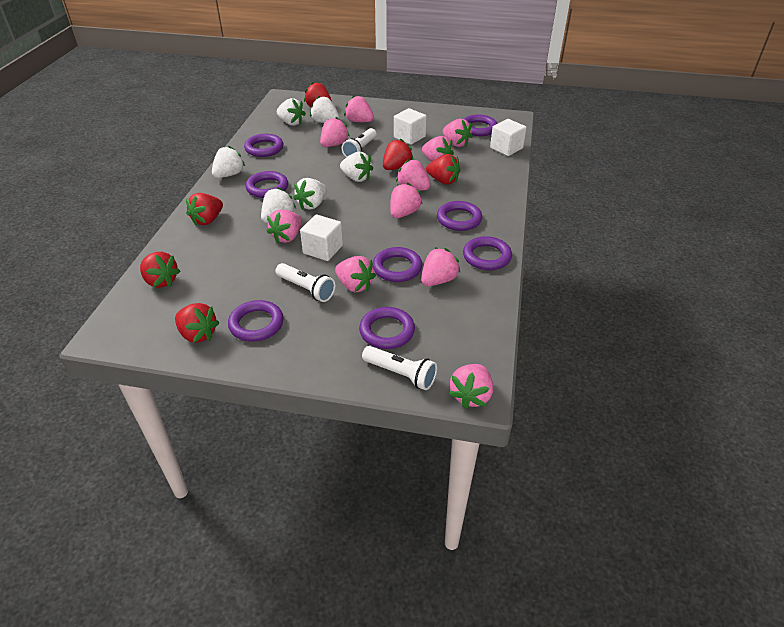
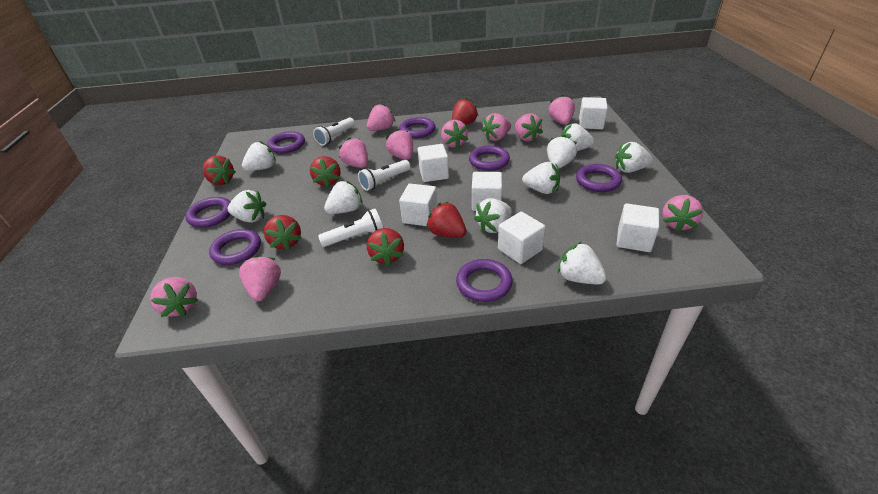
purple ring: 8 -> 7
white cube: 3 -> 6
white strawberry: 6 -> 9

